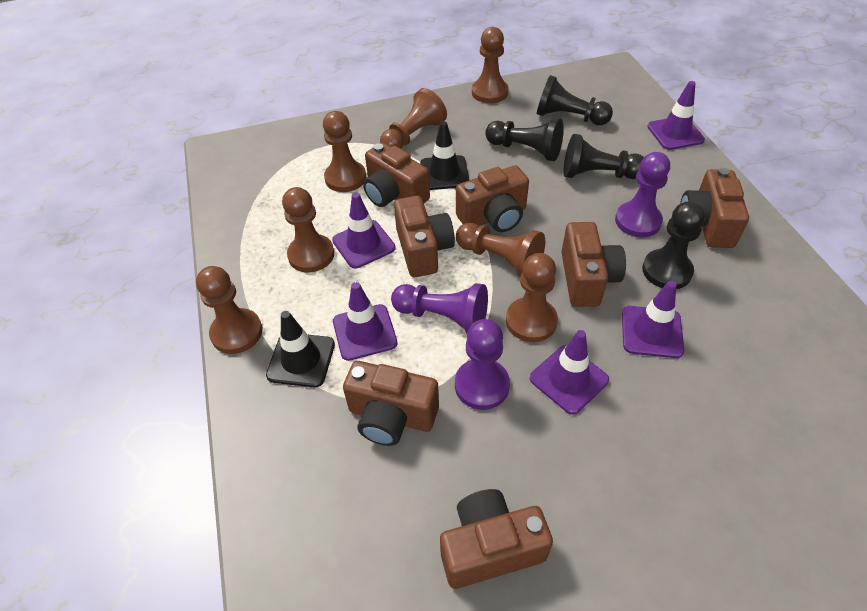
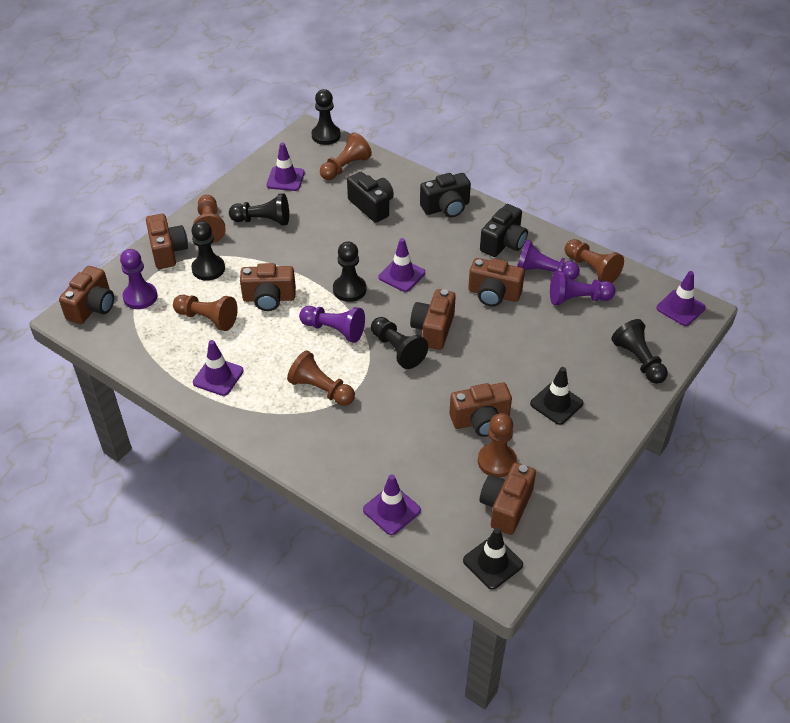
black camera: 0 -> 3
black pawn: 4 -> 6
brown pawn: 7 -> 6
purple pawn: 3 -> 4

